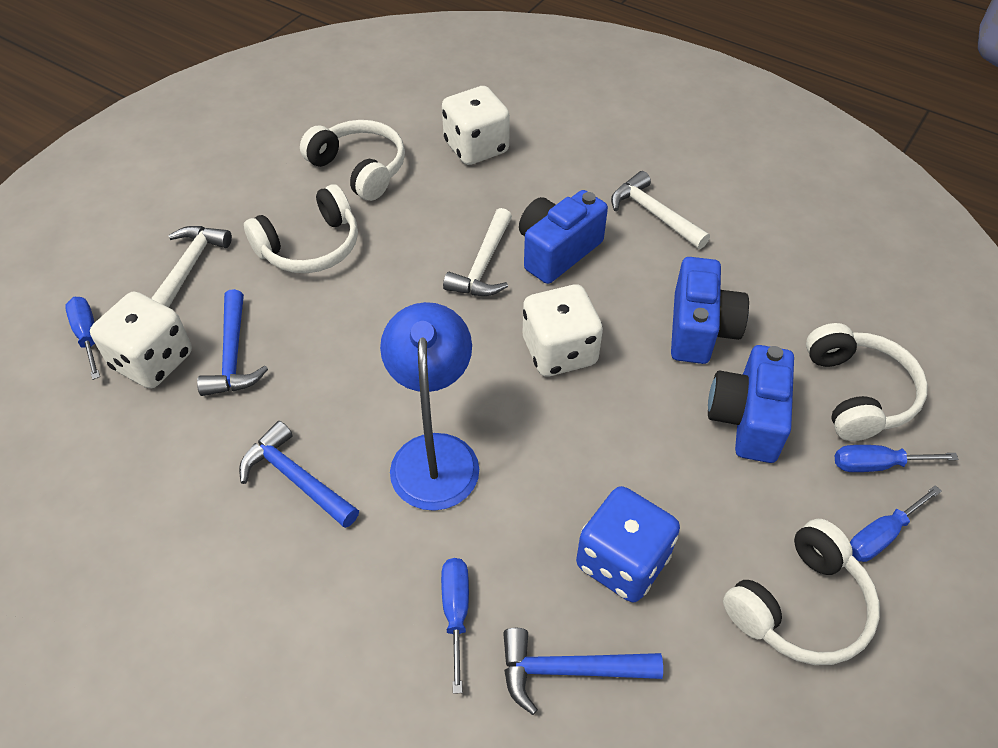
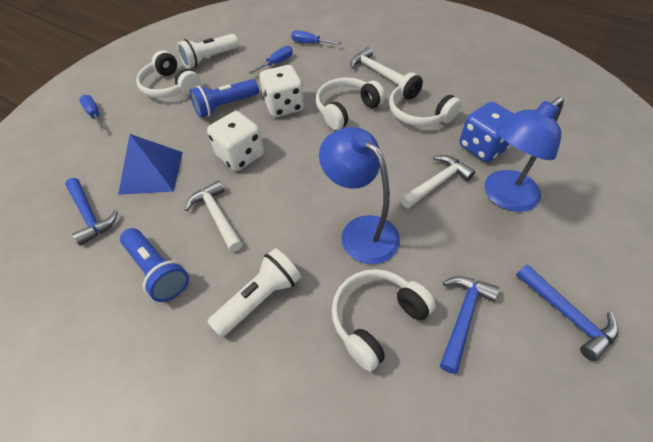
blue camera: 3 -> 0
blue flashlight: 0 -> 2
blue lamp: 1 -> 2
blue pyramid: 0 -> 1
blue screwdriver: 4 -> 3
white dice: 3 -> 2
white flashlight: 0 -> 2

